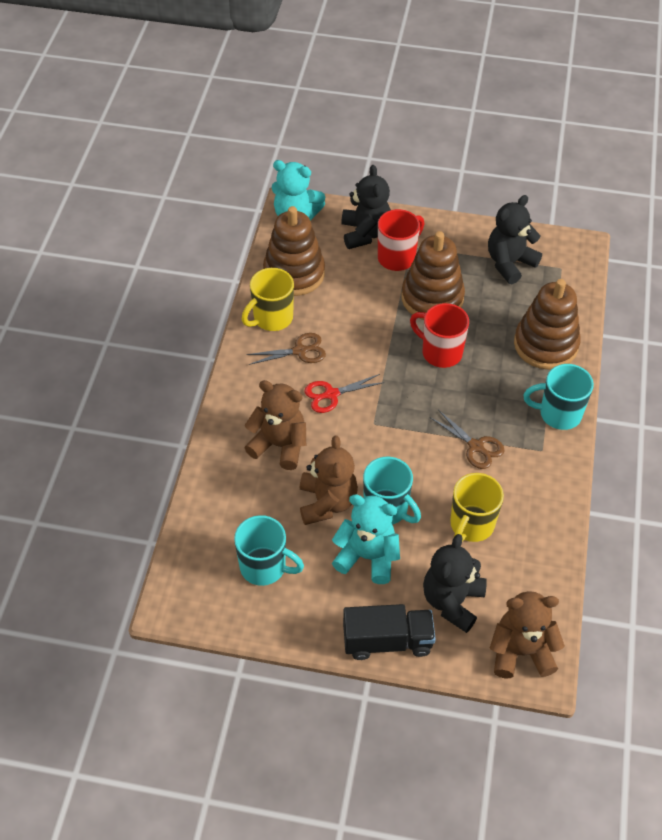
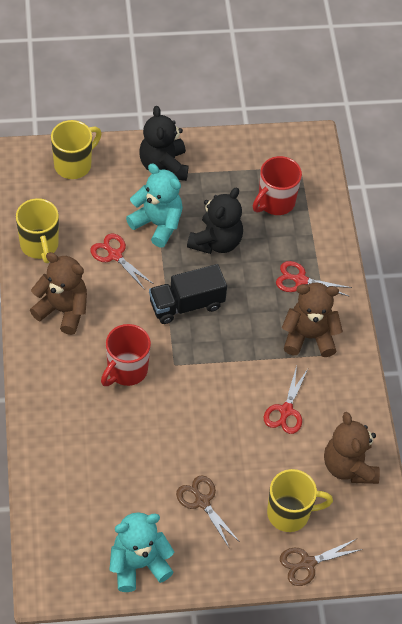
black teddy bear: 3 -> 2
brown stacking toy: 3 -> 0
red scissors: 1 -> 3
turquoise mug: 3 -> 0
yellow mug: 2 -> 3

